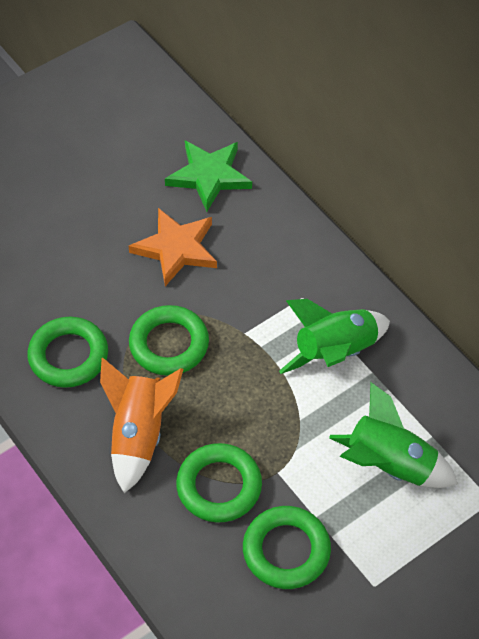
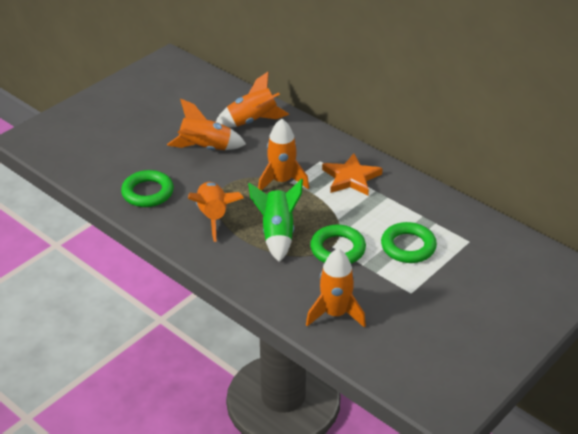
green ring: 4 -> 3
green rocket: 2 -> 1
green star: 1 -> 0
orange rocket: 1 -> 5

